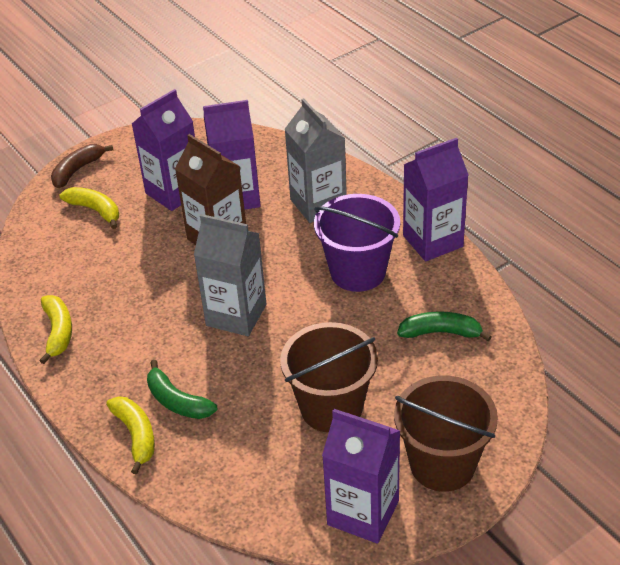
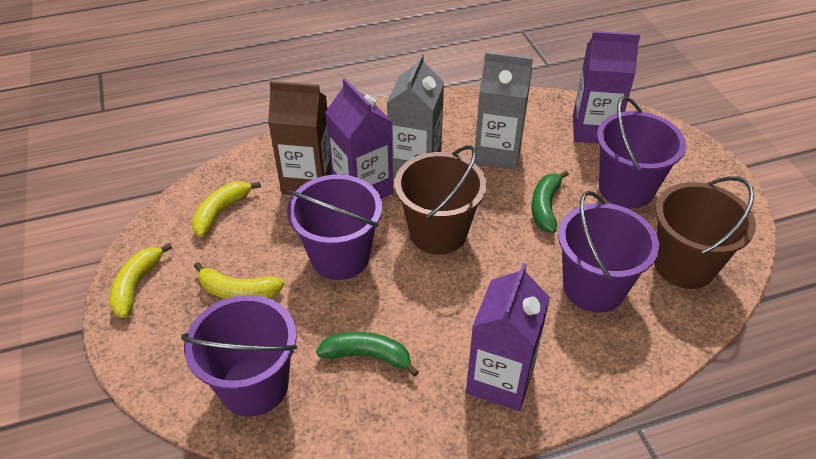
brown banana: 1 -> 0
purple bucket: 1 -> 4
purple carton: 4 -> 3

